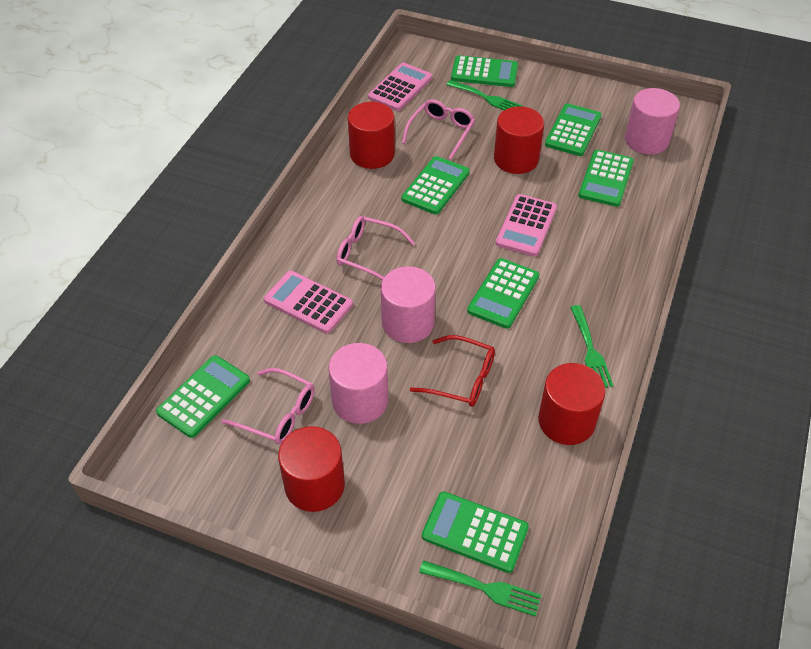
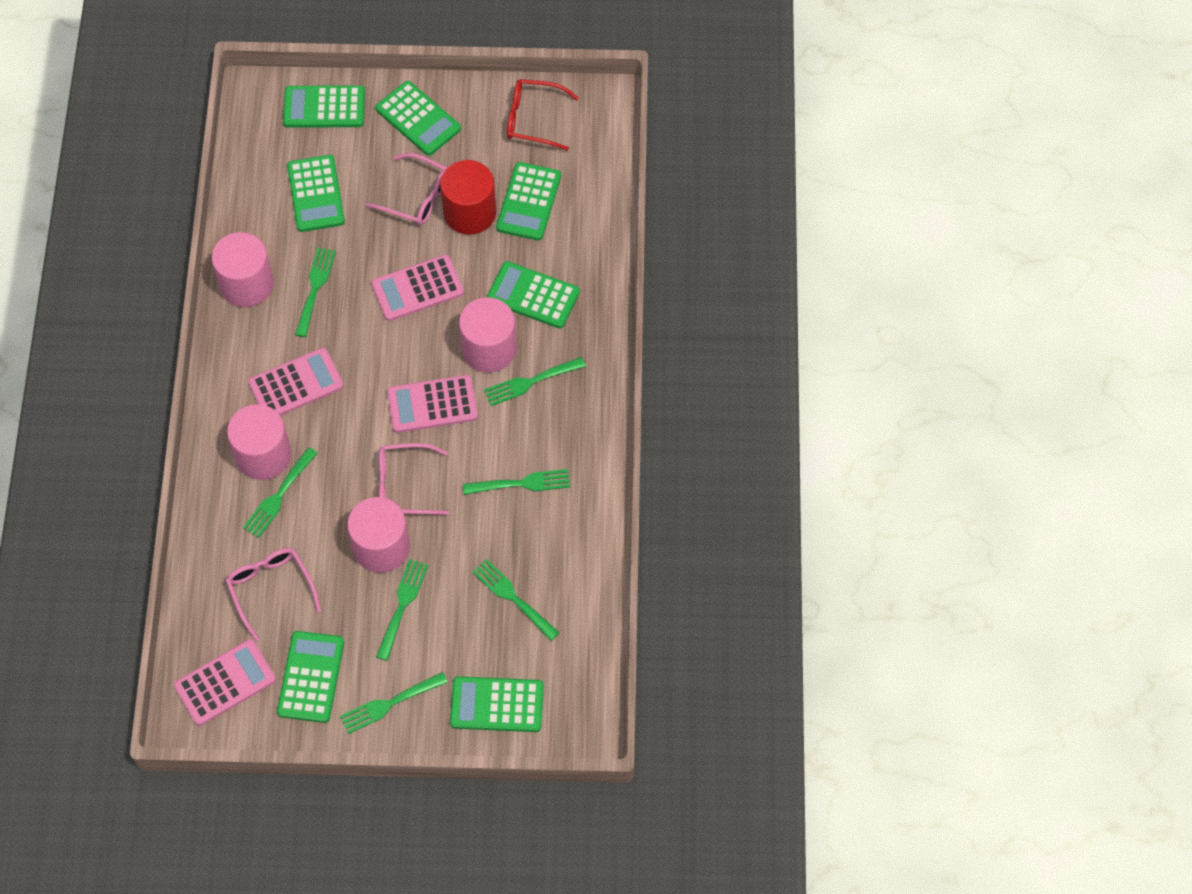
green fork: 3 -> 7
pink calculator: 3 -> 4
pink cylinder: 3 -> 4
red cylinder: 4 -> 1

